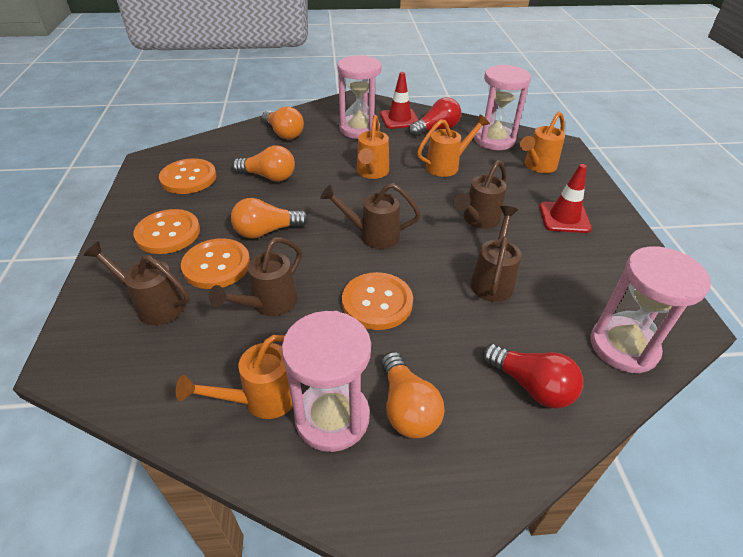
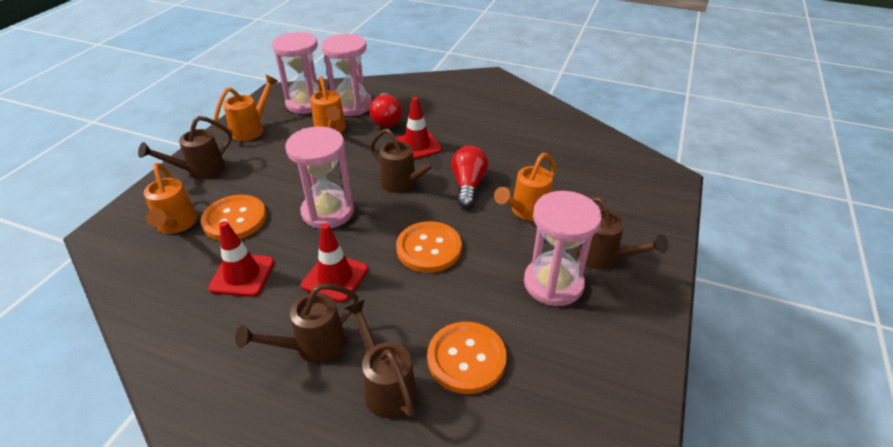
orange button: 4 -> 3
orange light bulb: 4 -> 0
red traffic cone: 2 -> 3

